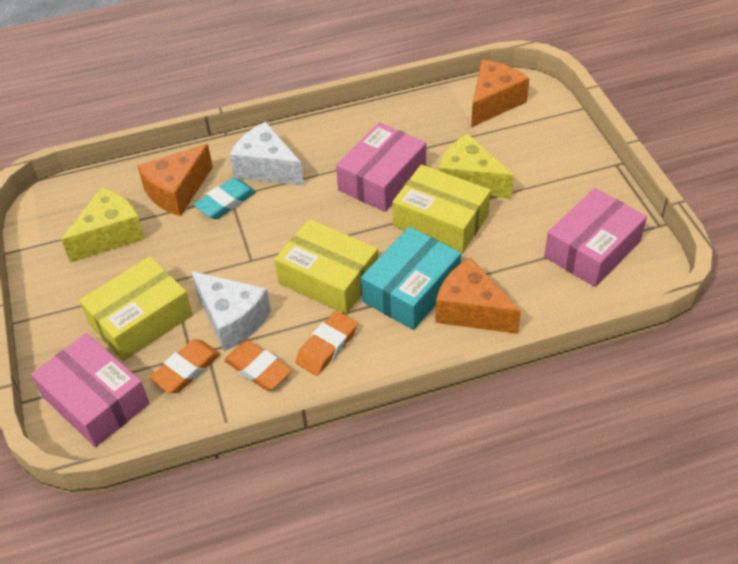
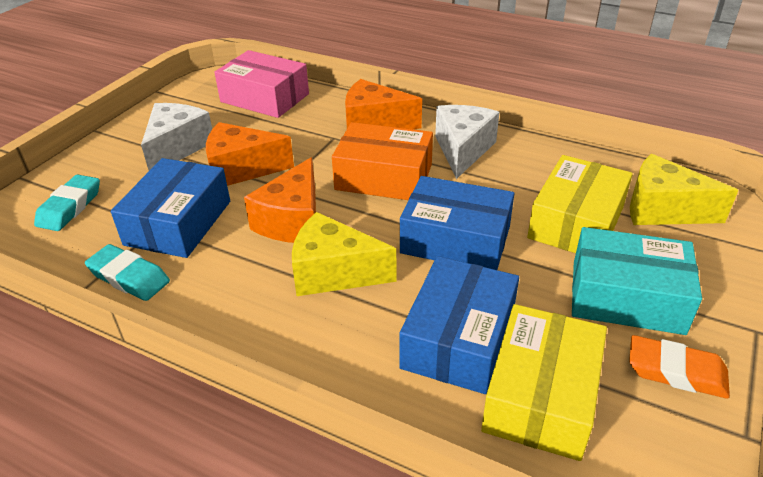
blue box: 0 -> 3
orange box: 0 -> 1
orange eraser: 3 -> 1
pink box: 3 -> 1
turquoise eraser: 1 -> 2
yellow box: 3 -> 2

